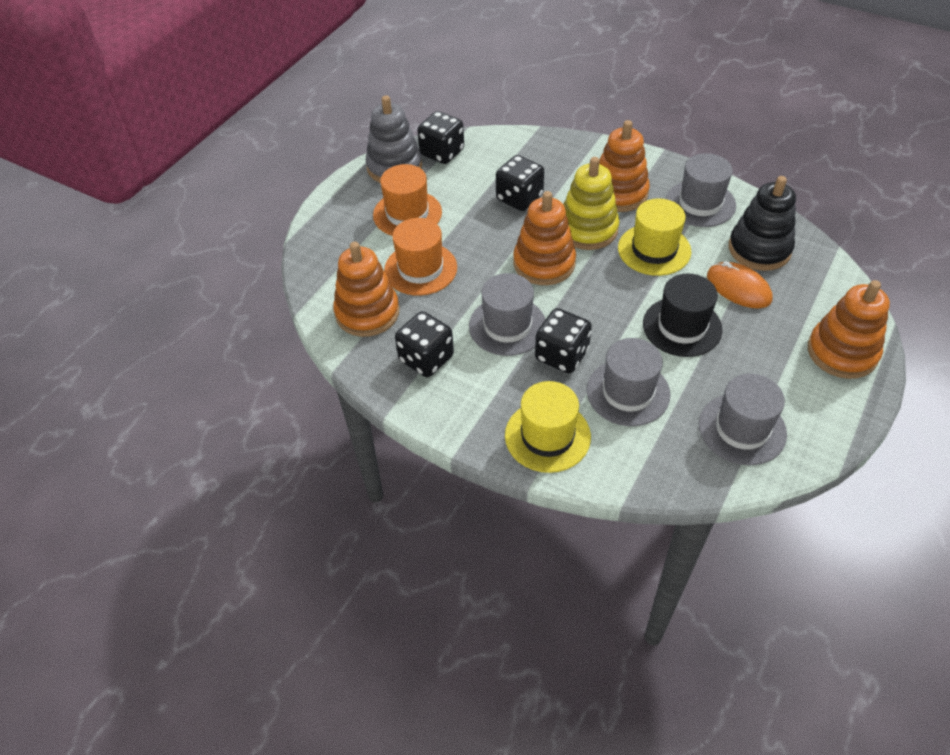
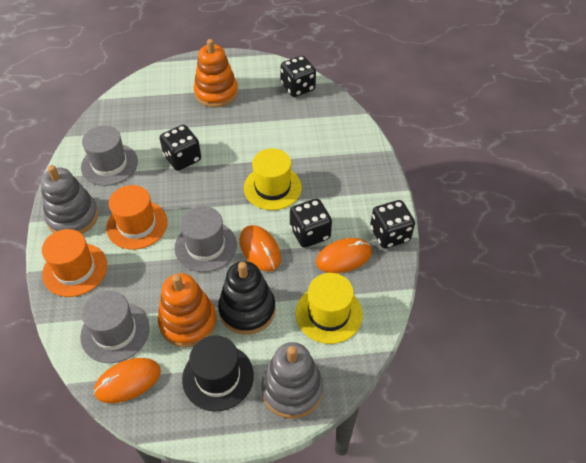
grey hat: 4 -> 3
grey stacking toy: 1 -> 2
orange mouse: 1 -> 3
orange stacking toy: 4 -> 2
yellow stacking toy: 1 -> 0

